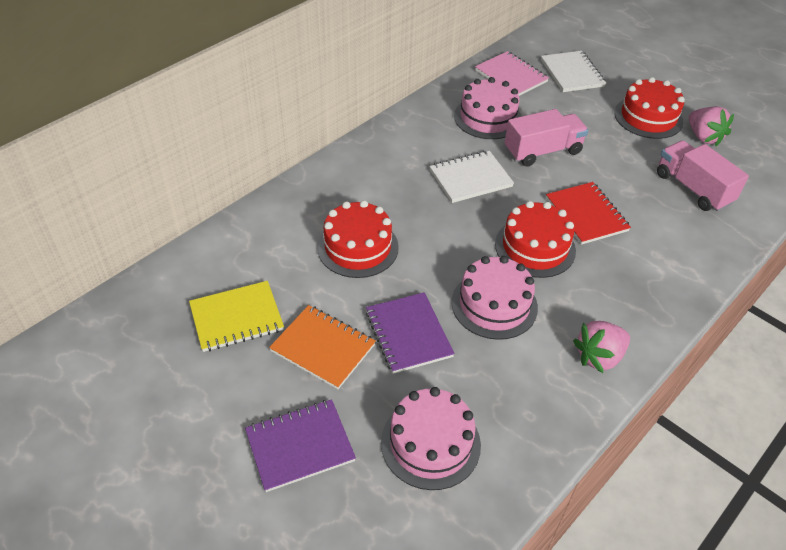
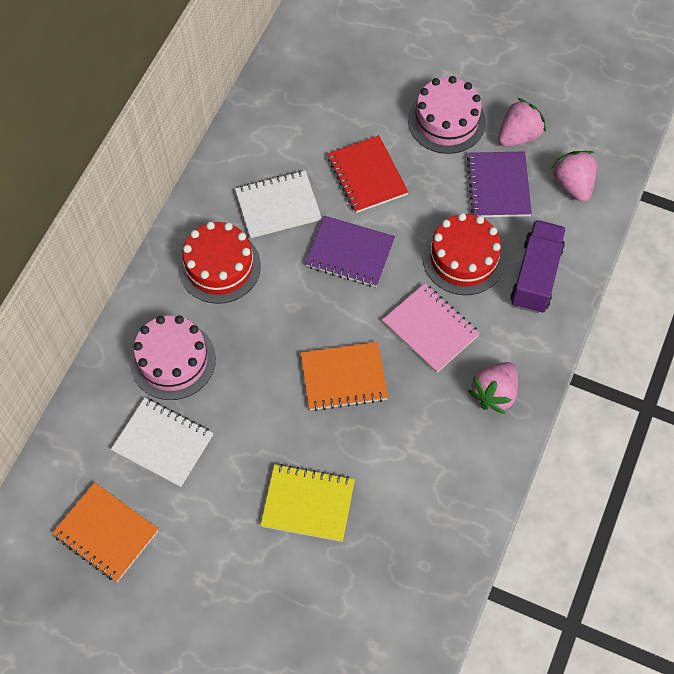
orange notebook: 1 -> 2
pink cake: 3 -> 2
pink strawberry: 2 -> 3
pink truck: 2 -> 0
purple truck: 0 -> 1
red cake: 3 -> 2

